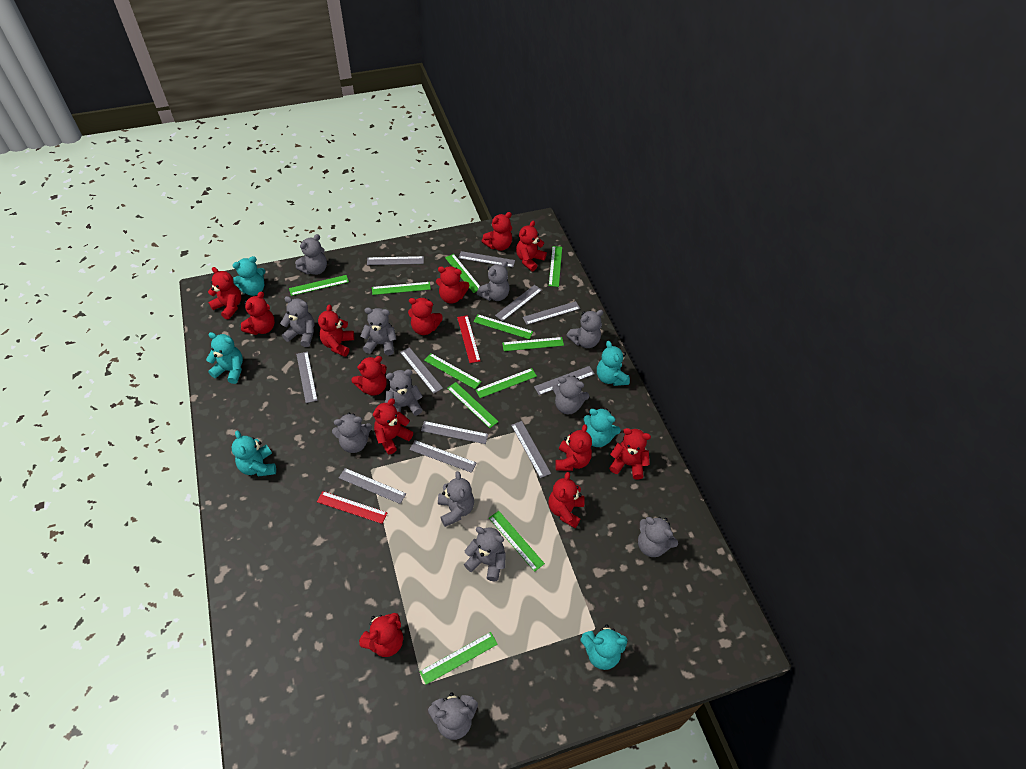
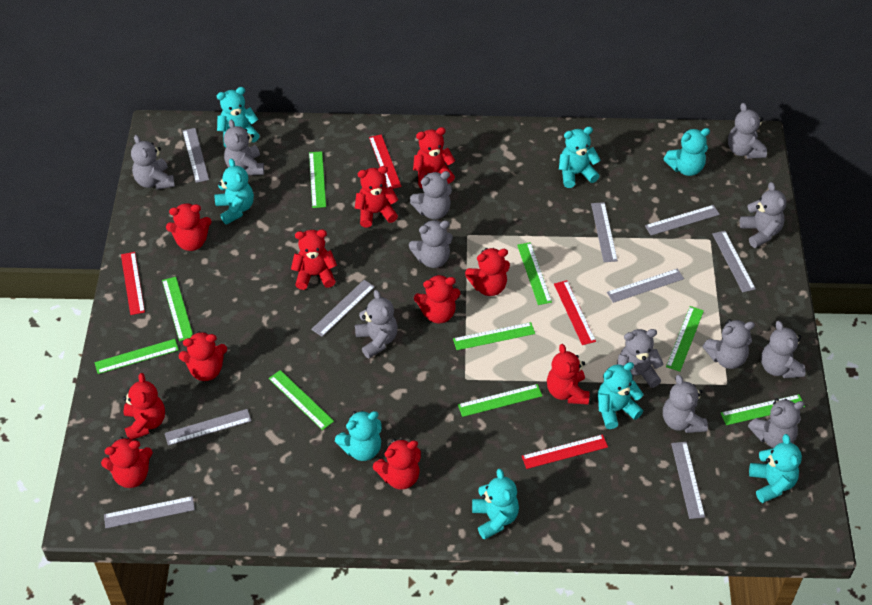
green ruler: 11 -> 9
grey ruler: 11 -> 9
red ruler: 2 -> 4
red teddy bear: 13 -> 11
turquoise teddy bear: 6 -> 8

